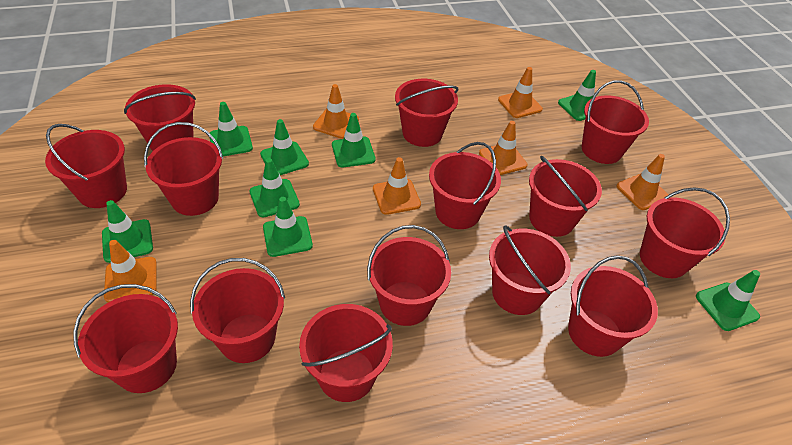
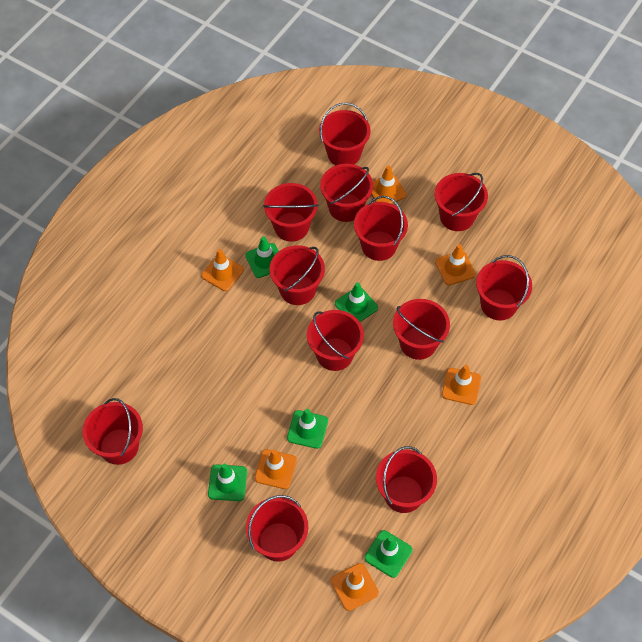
green traffic cone: 8 -> 5
red bucket: 14 -> 12

